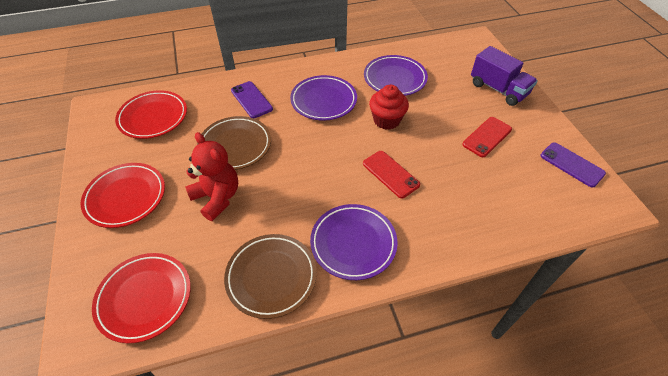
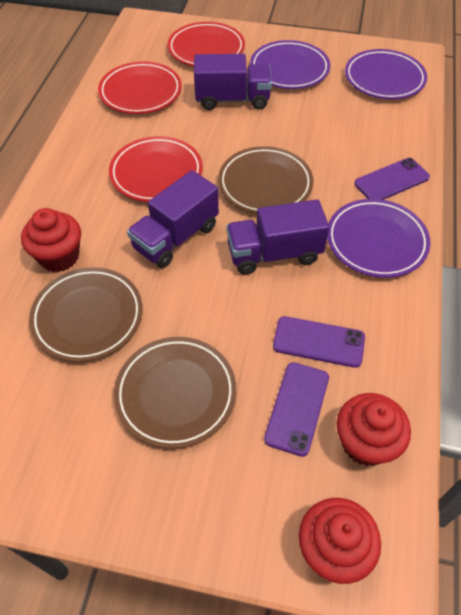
brown plate: 2 -> 3
purple phone: 2 -> 3
purple truck: 1 -> 3
red cupcake: 1 -> 3
red phone: 2 -> 0
red teddy bear: 1 -> 0

